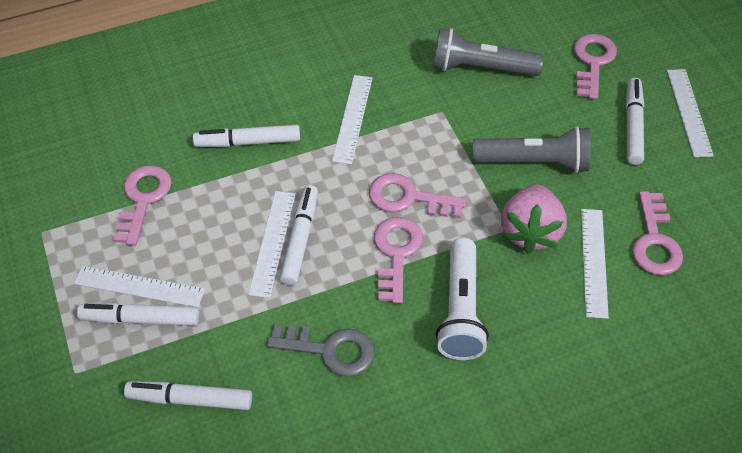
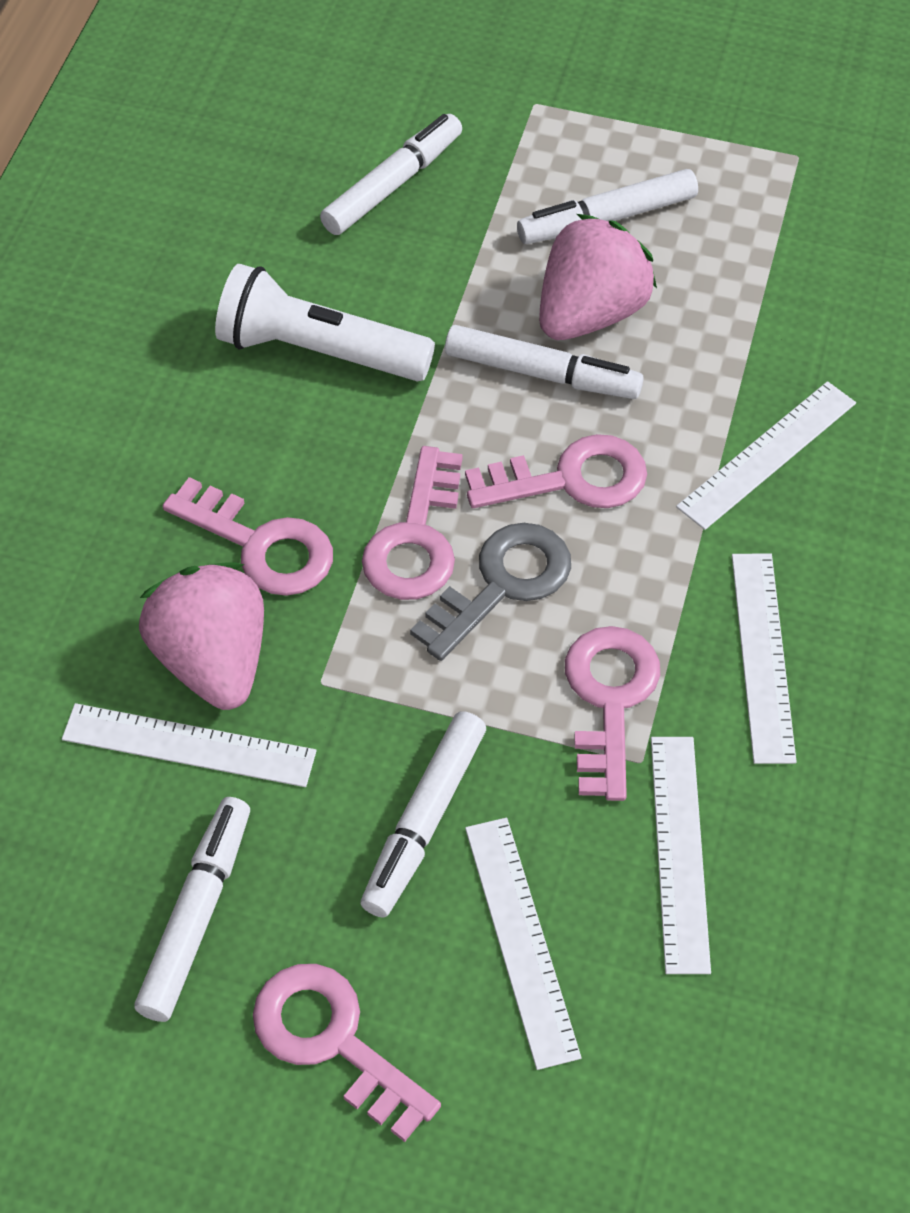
grey flashlight: 2 -> 0
pink strawberry: 1 -> 2

